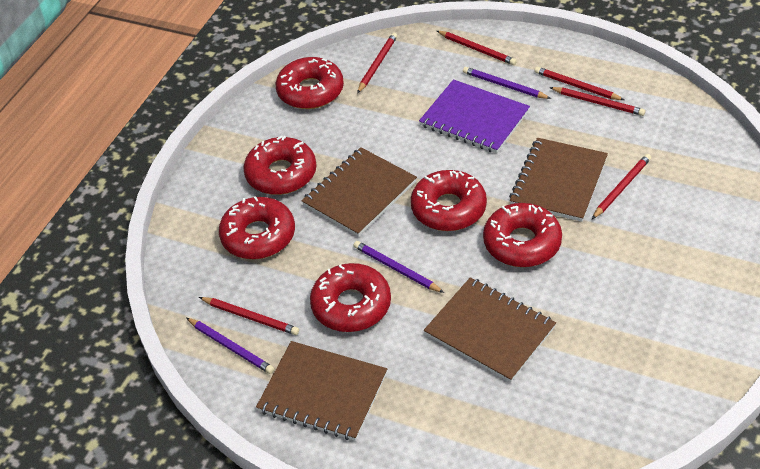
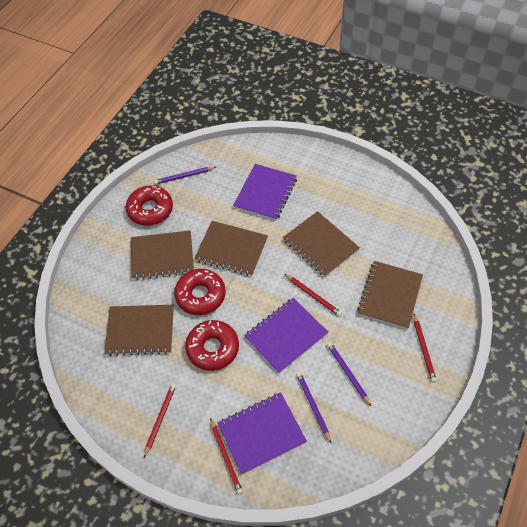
brown notebook: 4 -> 5
purple notebook: 1 -> 3
red donut: 6 -> 3
red pencil: 6 -> 4

